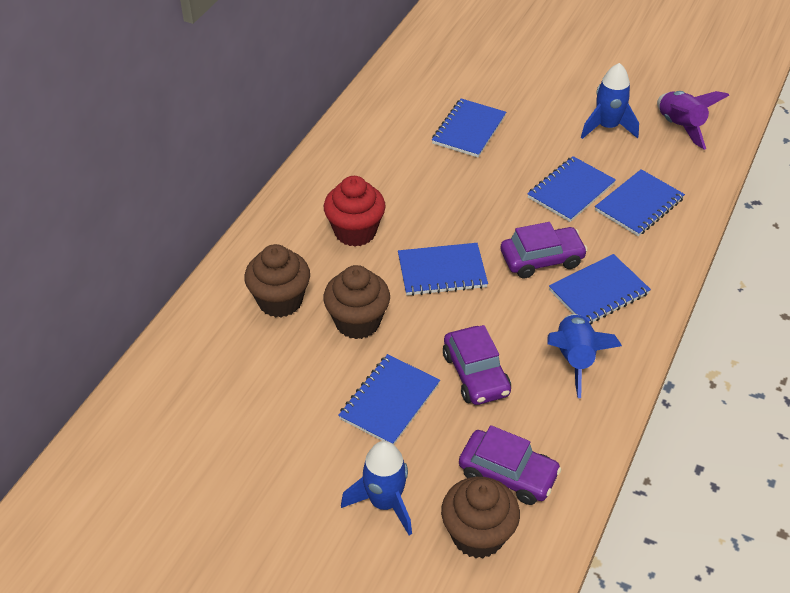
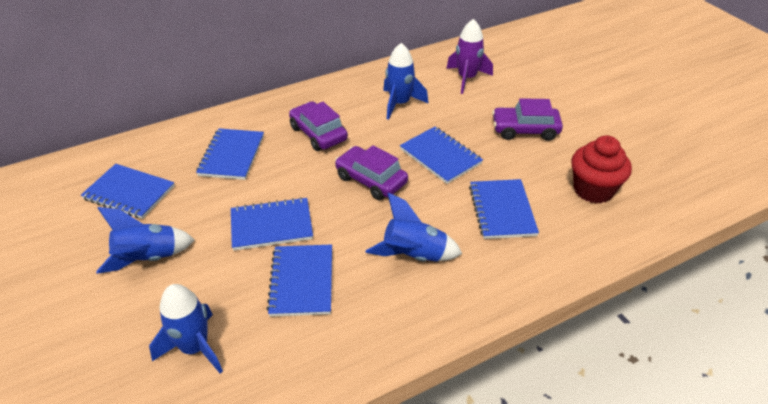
blue rocket: 3 -> 4
brown cupcake: 3 -> 0

